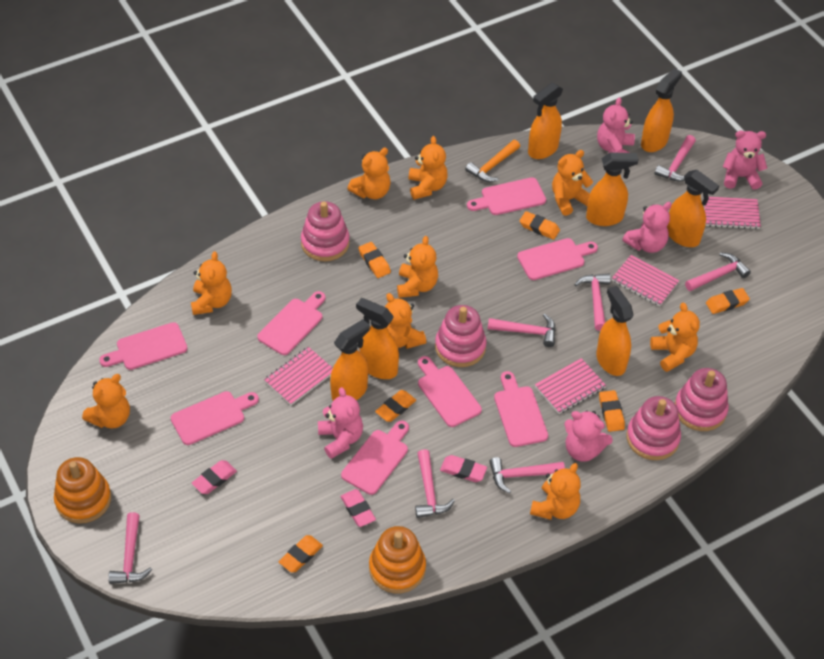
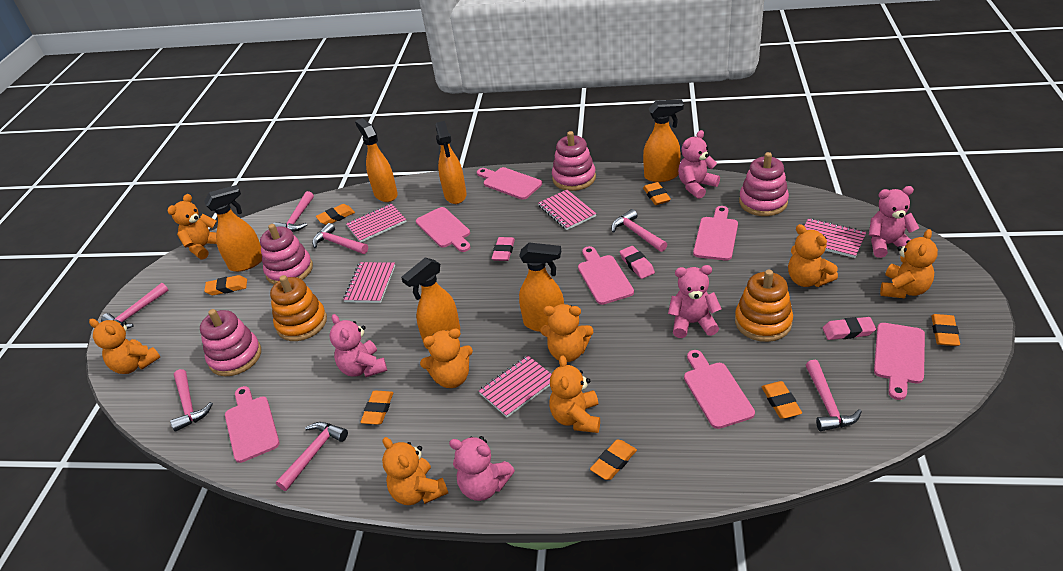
orange eraser: 6 -> 7
orange hammer: 1 -> 0
orange spray bottle: 7 -> 6
orange teddy bear: 9 -> 8
pink cutting board: 8 -> 7
pink notebook: 4 -> 5

